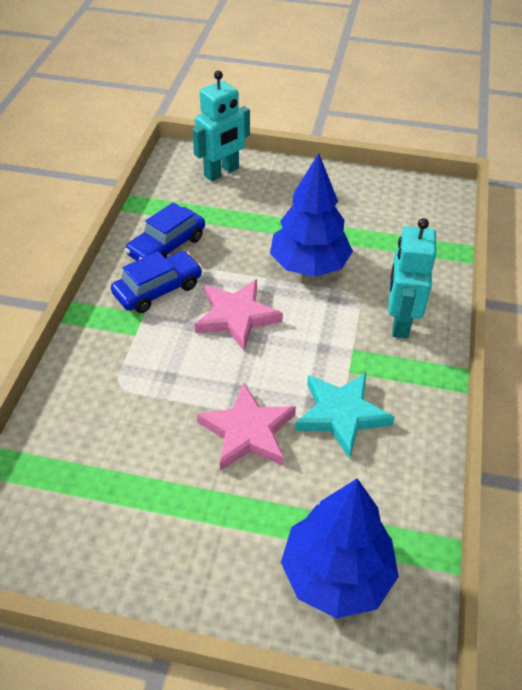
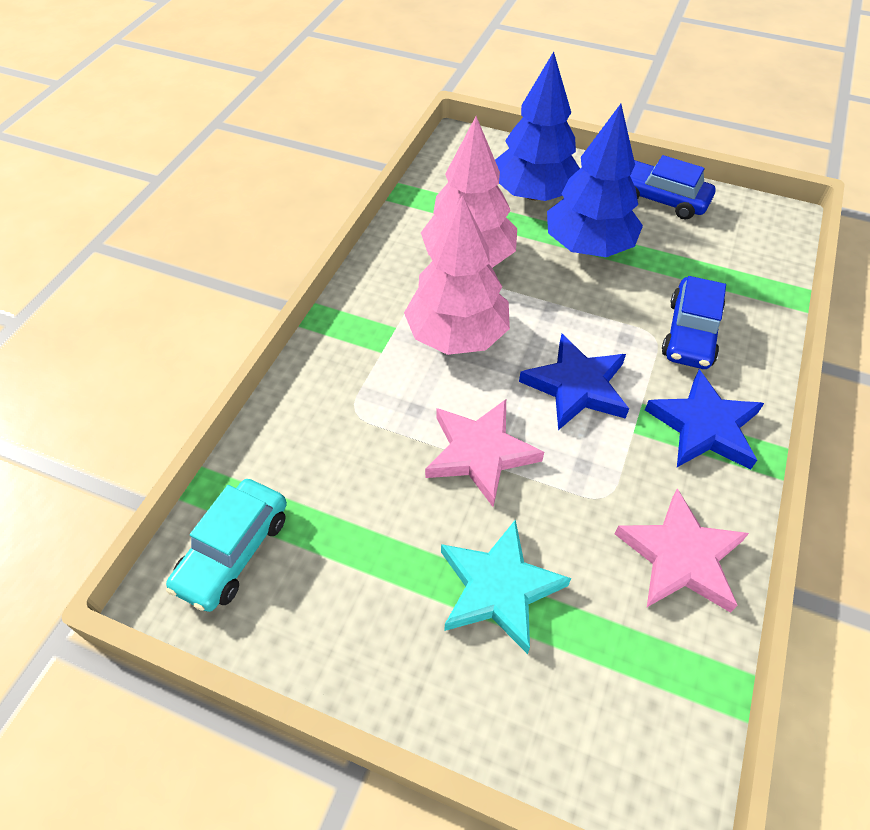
blue star: 0 -> 2
pink tree: 0 -> 2
turquoise car: 0 -> 1
turquoise robot: 2 -> 0

